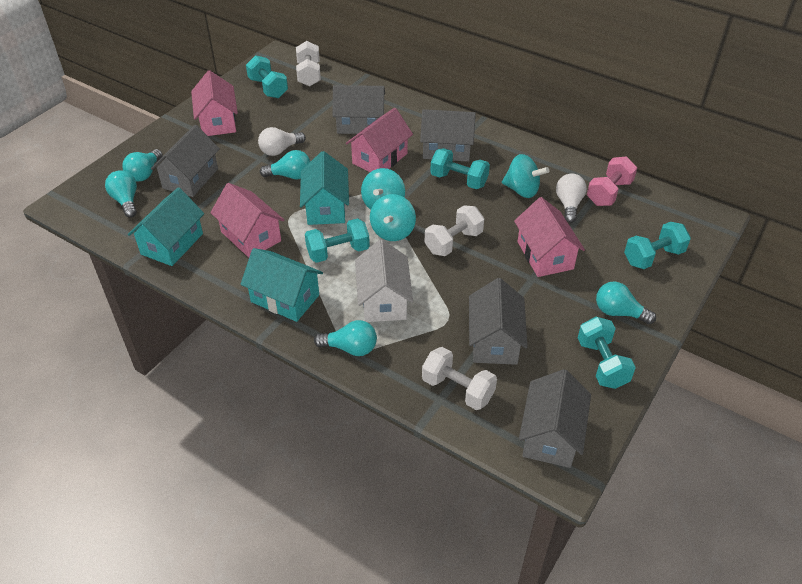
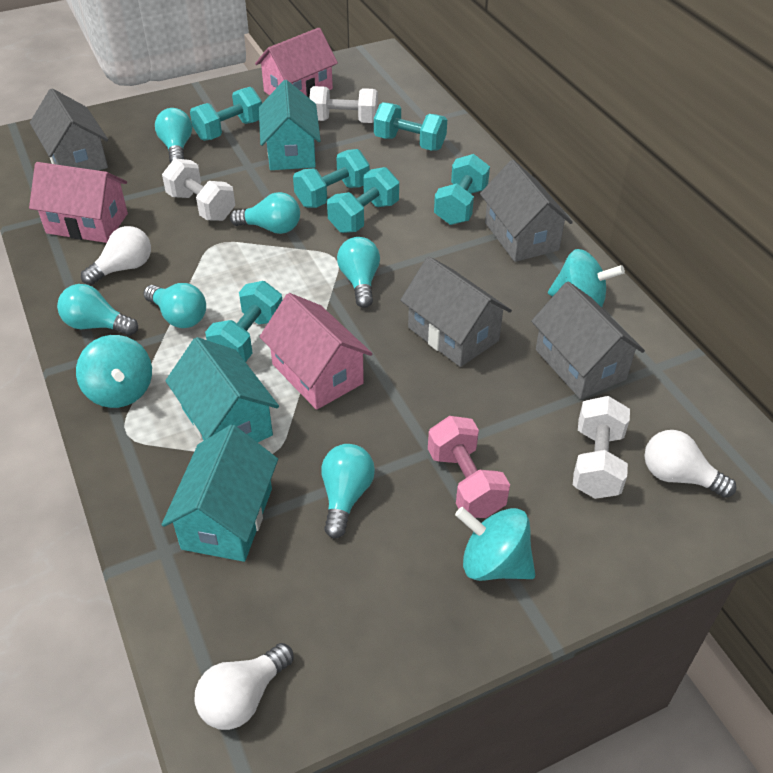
grey house: 5 -> 4
pink house: 4 -> 3
turquoise dumbbell: 5 -> 6
turquoise light bulb: 5 -> 6
white house: 1 -> 0
white light bulb: 2 -> 3

